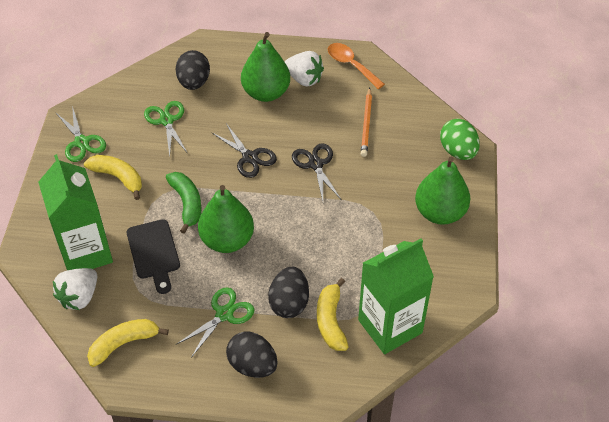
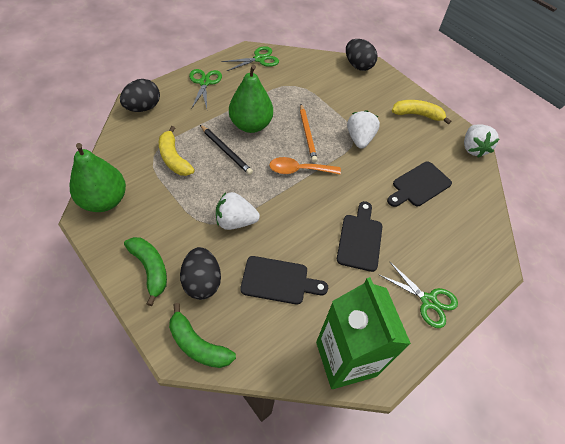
black cutting board: 1 -> 3
black pencil: 0 -> 1
black scissors: 2 -> 0
green banana: 1 -> 2
green carton: 2 -> 1
green egg: 1 -> 0
green pear: 3 -> 2
white strawberry: 2 -> 3
yellow banana: 3 -> 2

